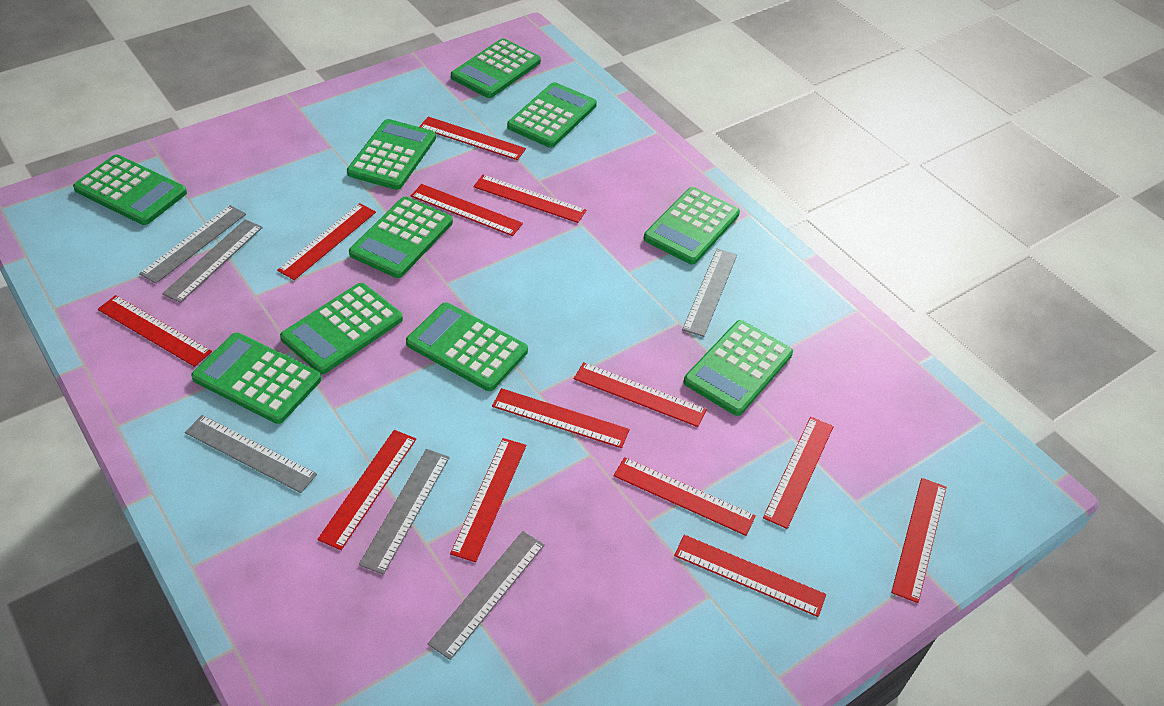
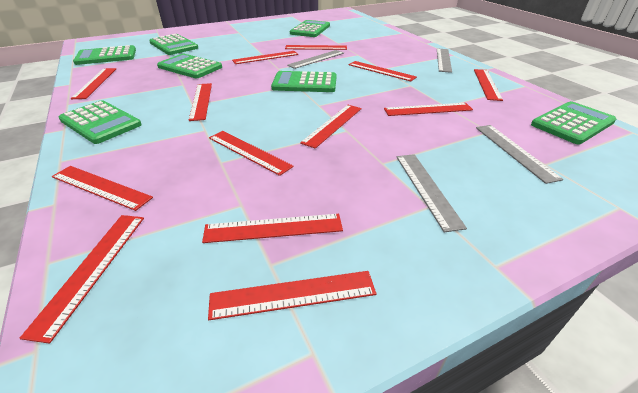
green calculator: 10 -> 7
grey ruler: 6 -> 4

